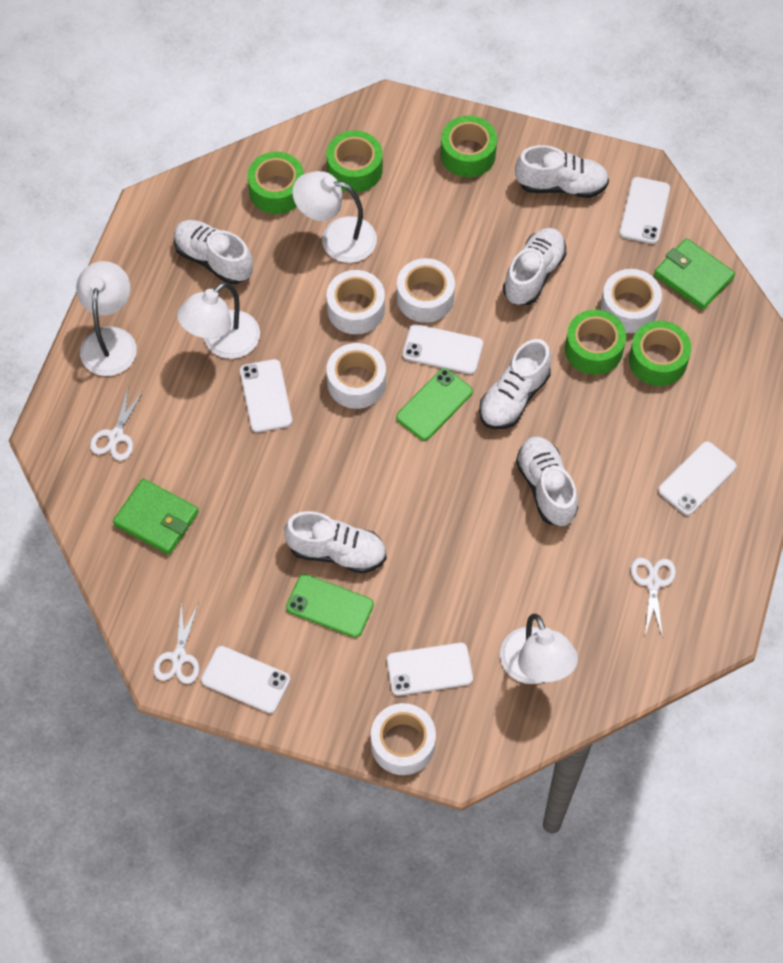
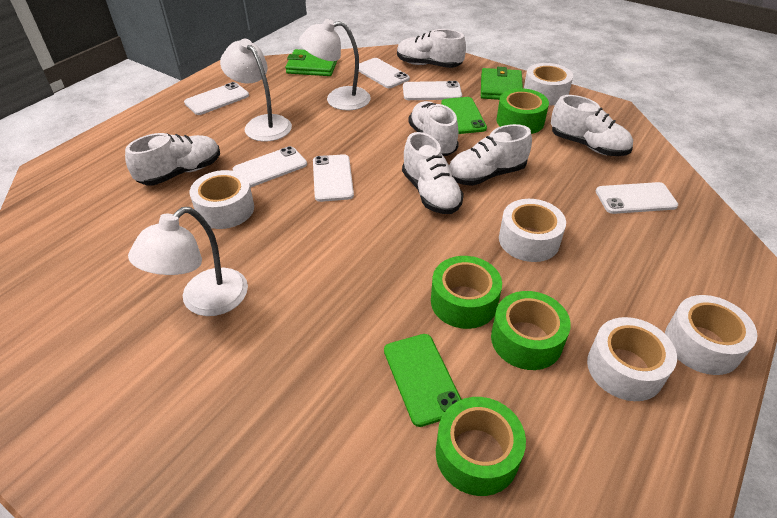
green tape: 5 -> 4
white lamp: 4 -> 3
white scissors: 3 -> 0

